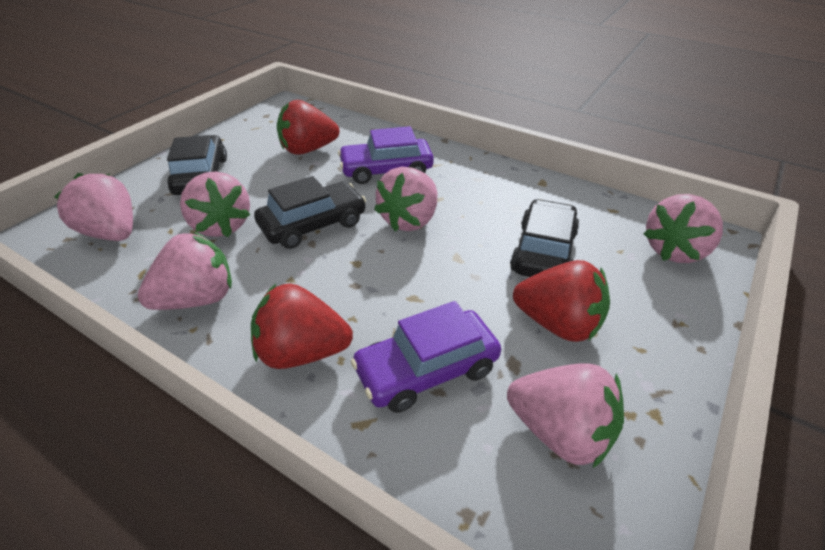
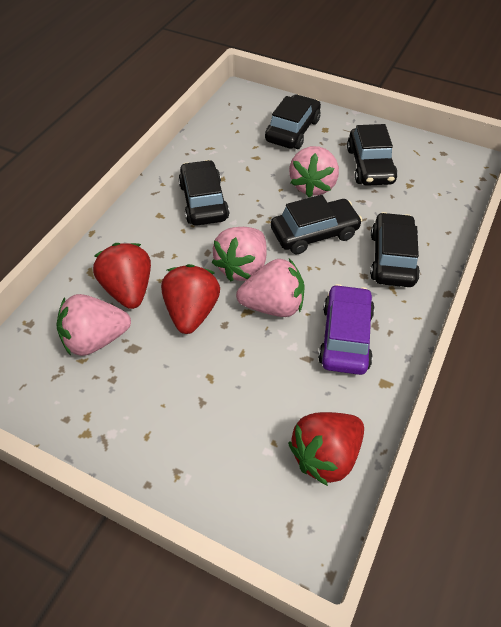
black car: 3 -> 5
pink strawberry: 6 -> 4
purple car: 2 -> 1

